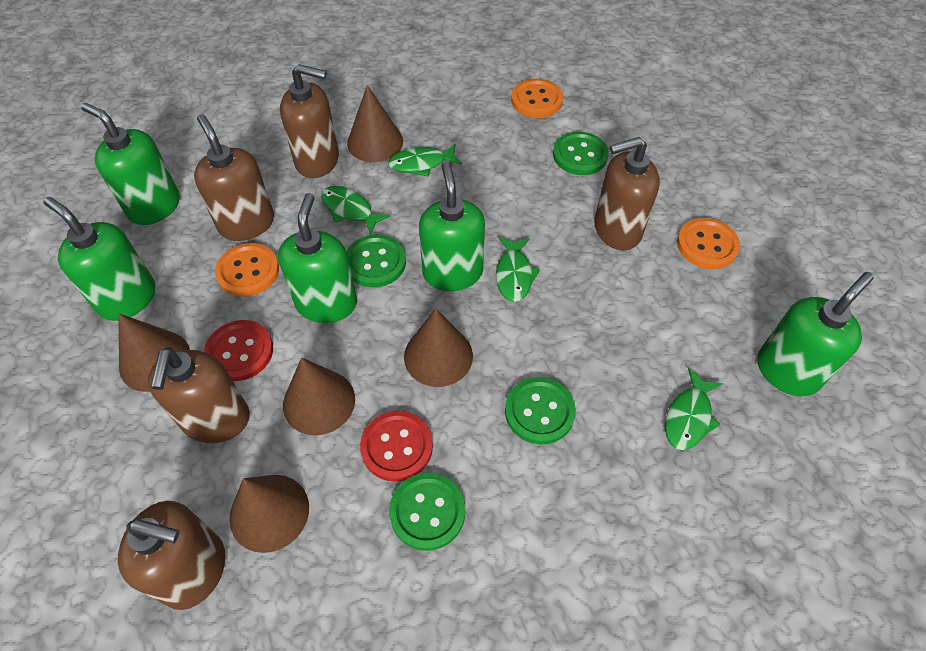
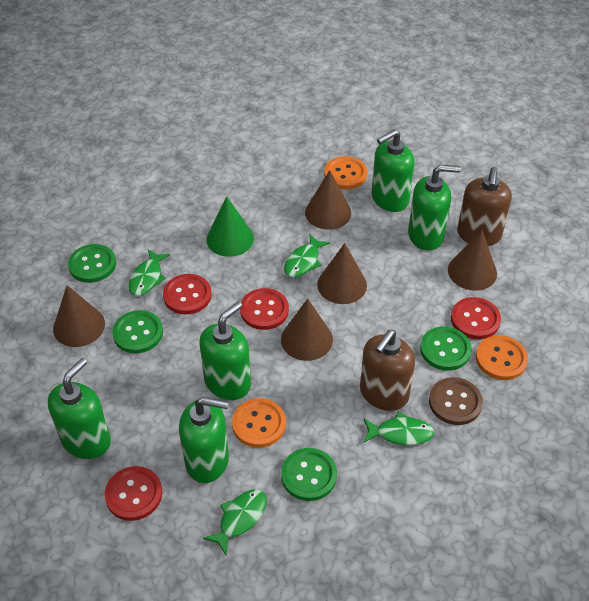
brown button: 0 -> 1
brown soap dispenser: 5 -> 2
green cone: 0 -> 1
red button: 2 -> 4

